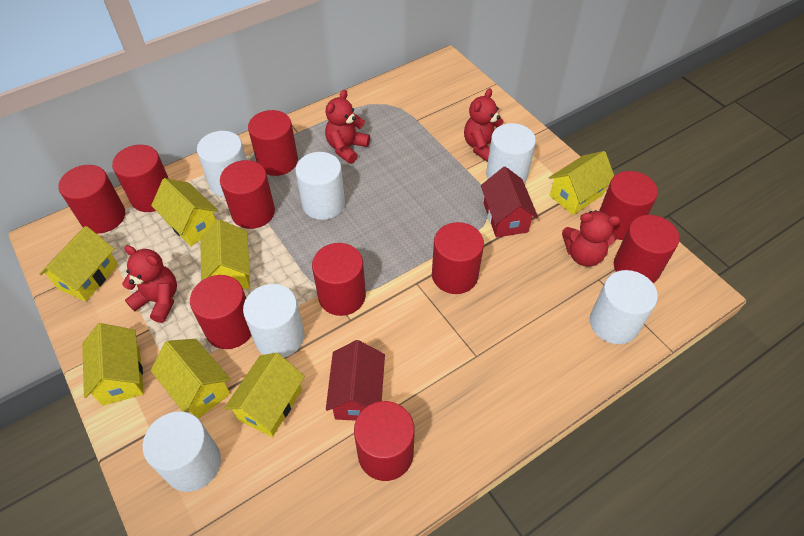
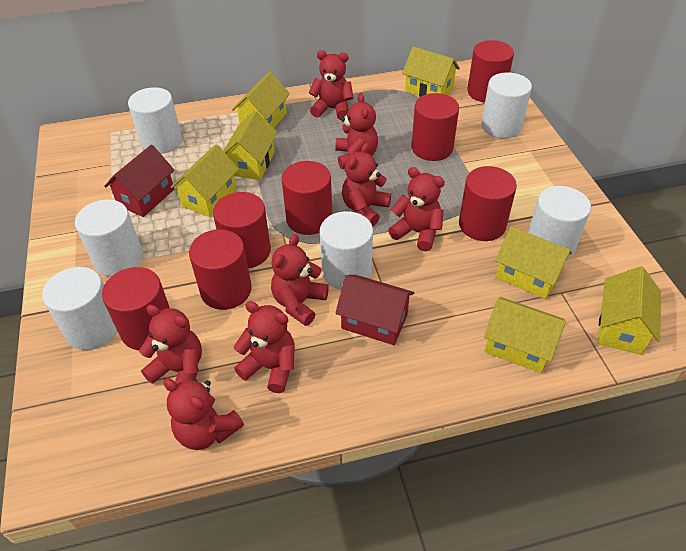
red cylinder: 10 -> 7
red teddy bear: 4 -> 8

